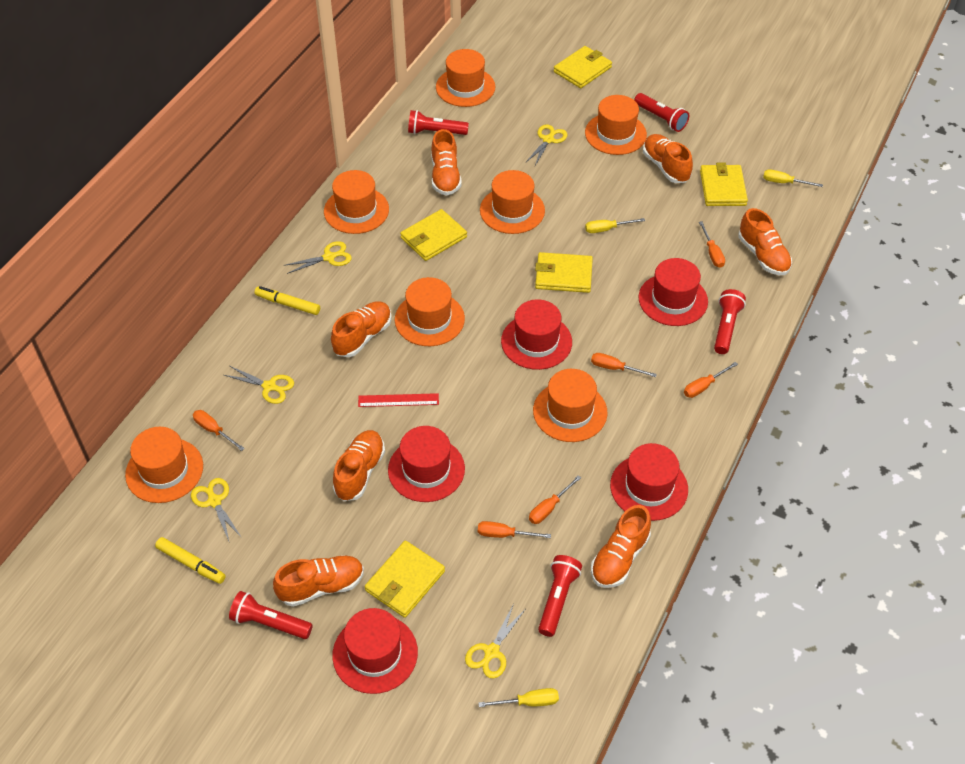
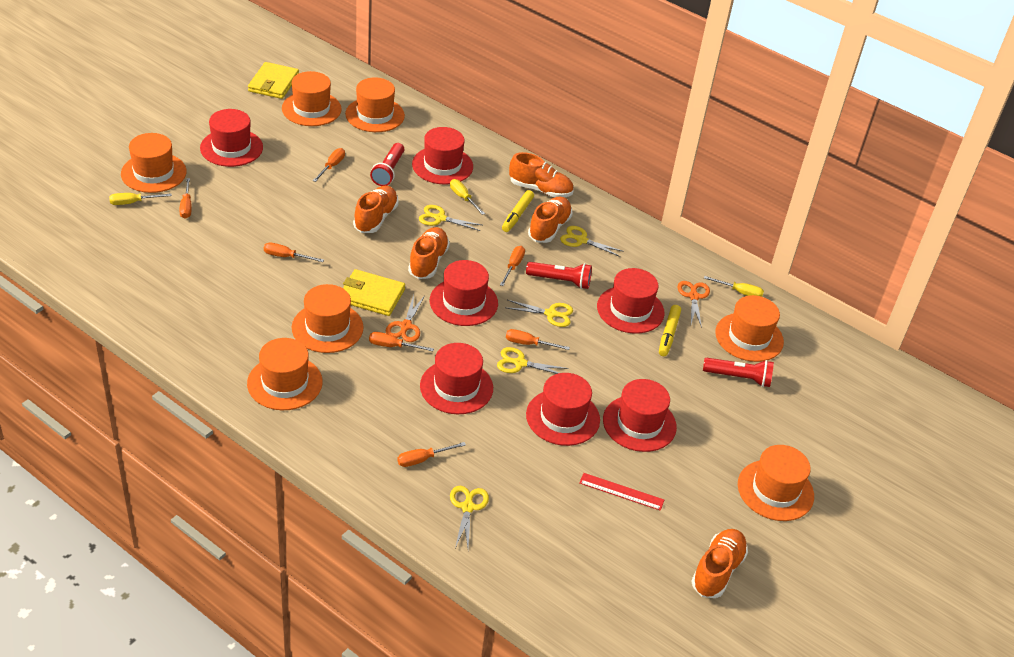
orange scissors: 0 -> 2
orange screwdriver: 6 -> 7
orange shoe: 7 -> 5
red flashlight: 5 -> 3
red hat: 5 -> 7
yellow wallet: 5 -> 2

